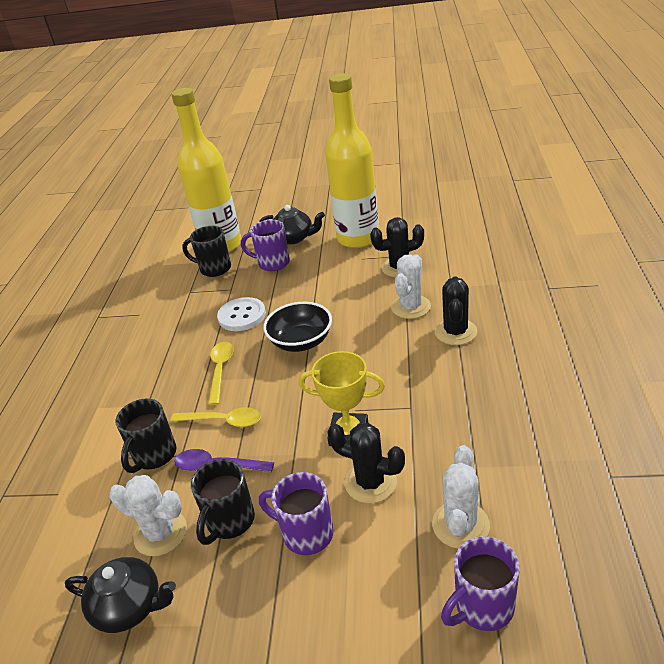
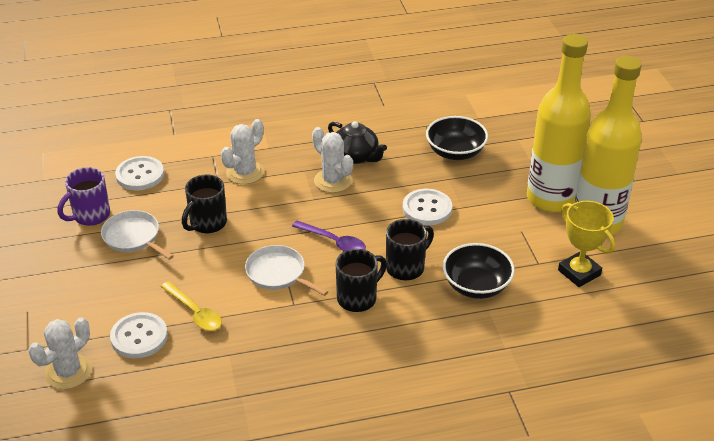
black bowl: 1 -> 2
black cactus: 3 -> 0
black teapot: 2 -> 1
purple mug: 3 -> 1
white button: 1 -> 3
white pan: 0 -> 2
yellow spoon: 2 -> 1

